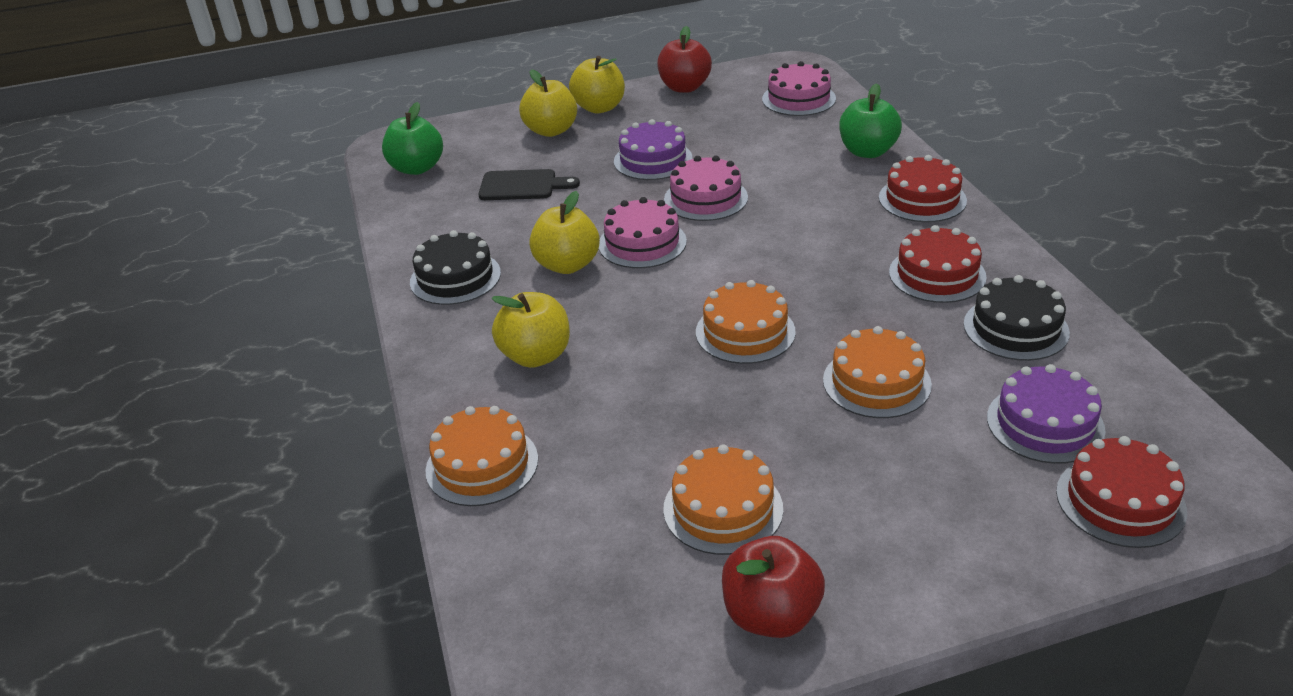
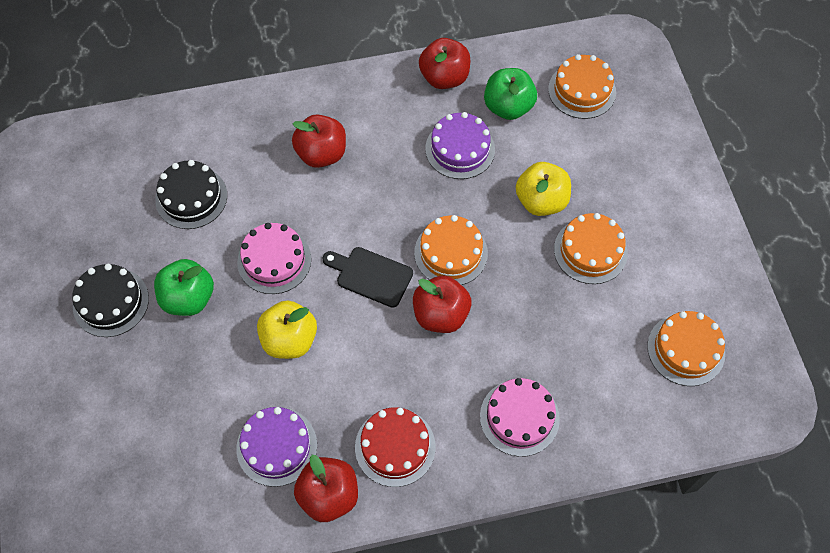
pink cake: 3 -> 2
red apple: 2 -> 4
red cake: 3 -> 1
yellow apple: 4 -> 2

